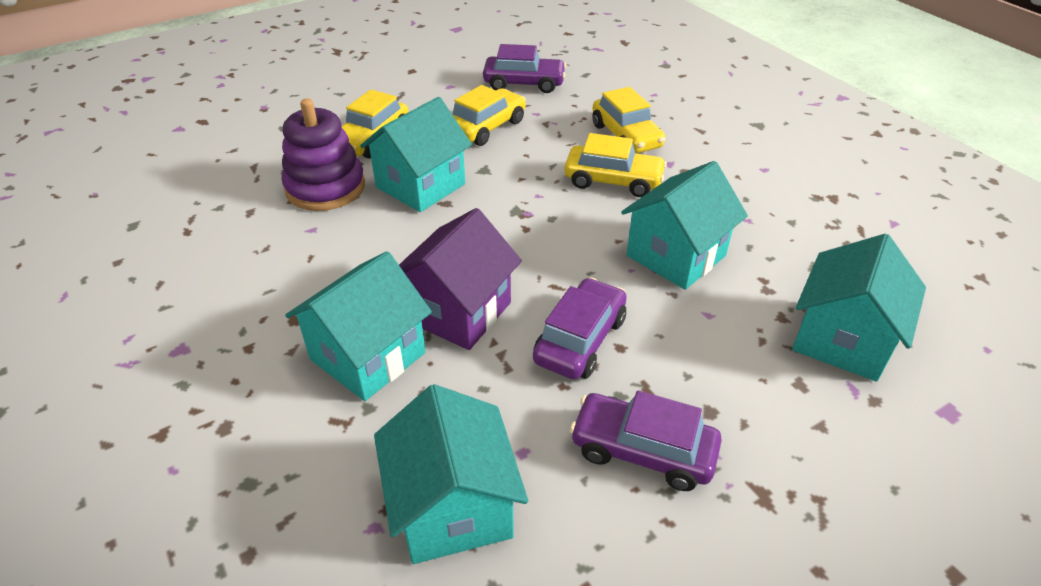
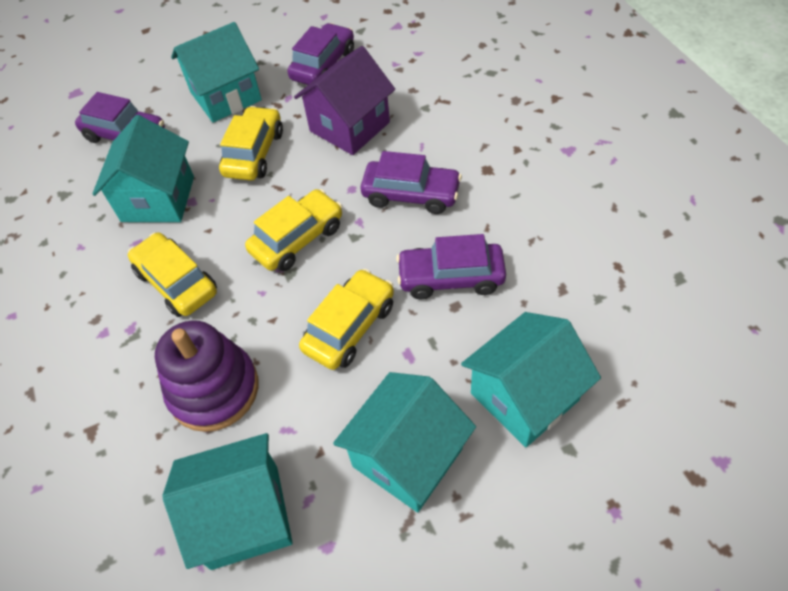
purple car: 3 -> 4

